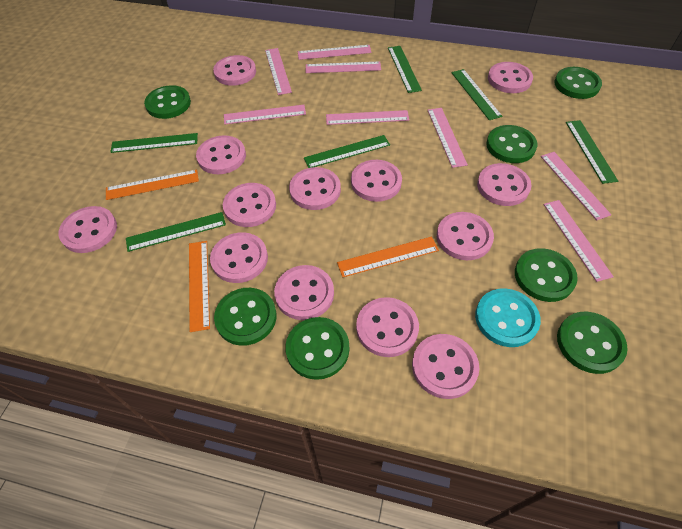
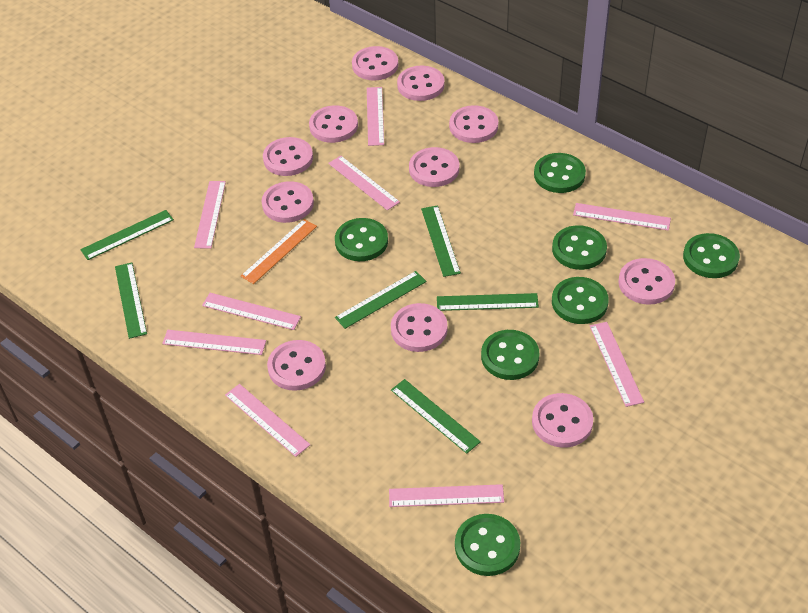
orange ruler: 3 -> 1
pink button: 13 -> 11
pink ruler: 8 -> 9
turquoise button: 1 -> 0

